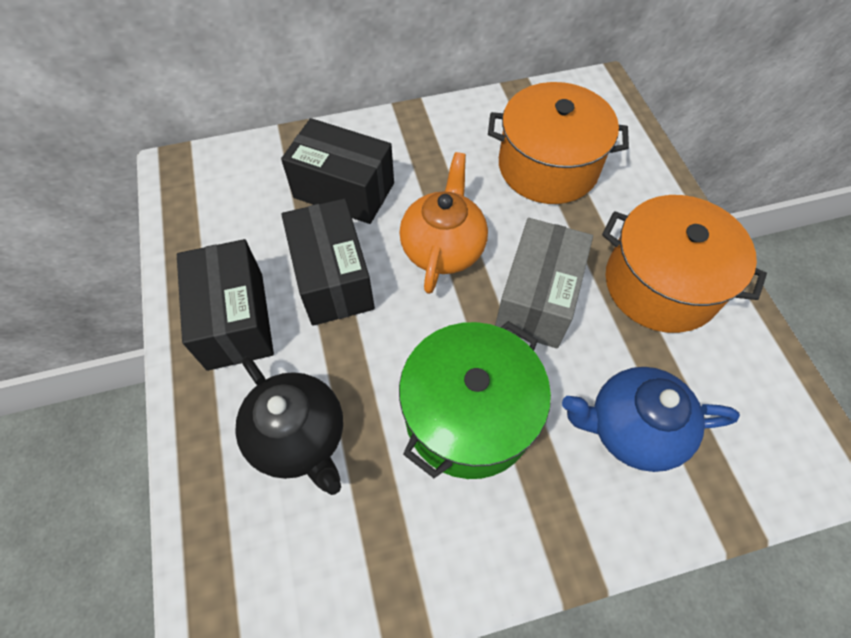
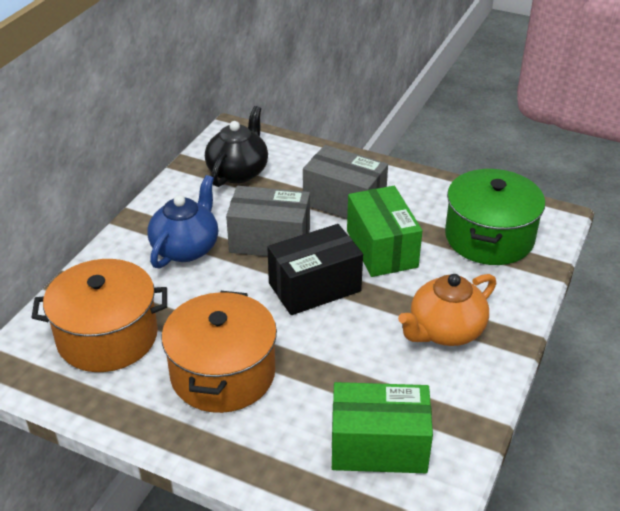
black box: 3 -> 1
green box: 0 -> 2
grey box: 1 -> 2

